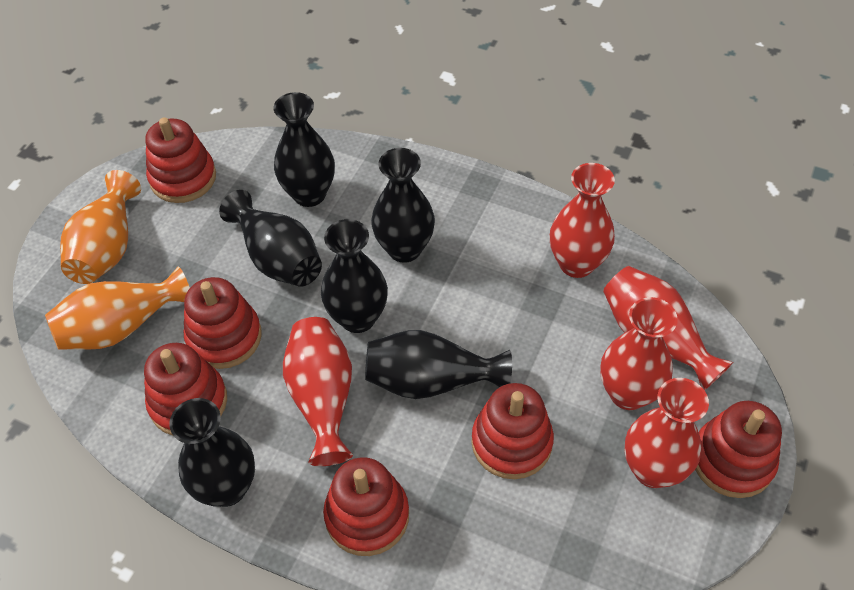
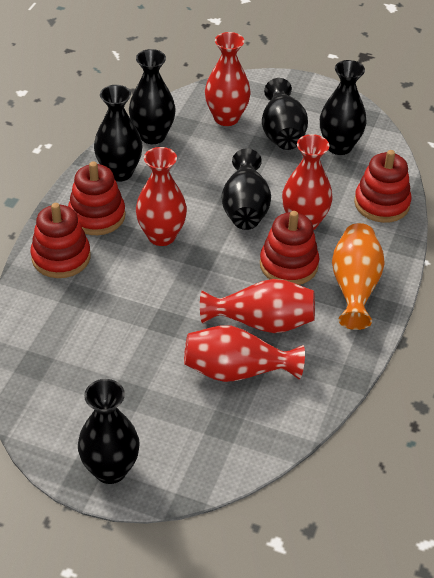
orange vase: 2 -> 1
red stacking toy: 6 -> 4

